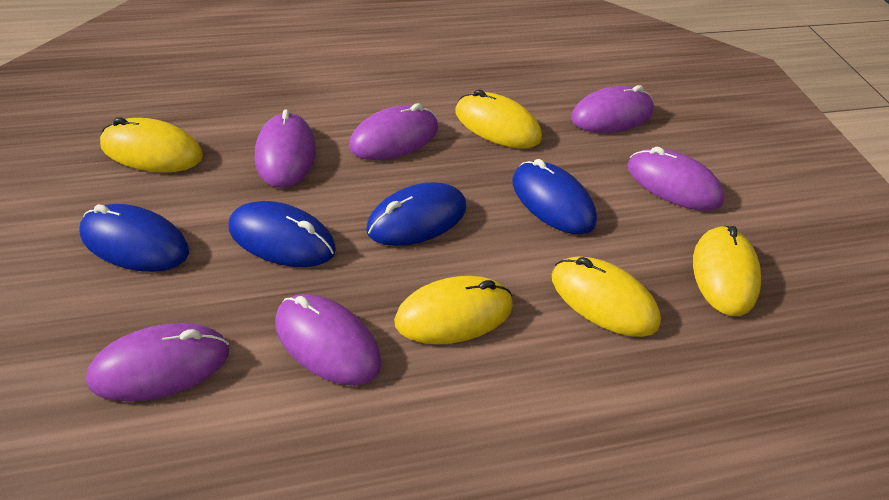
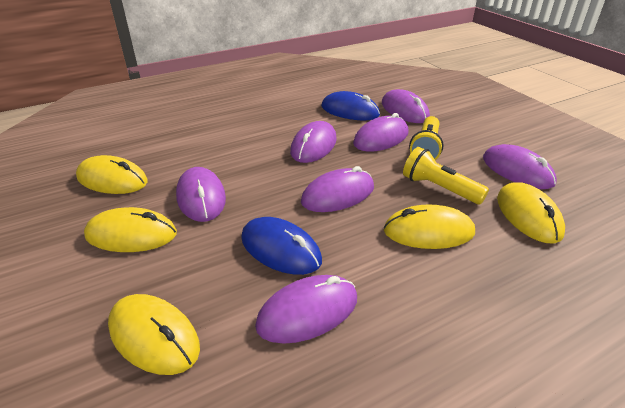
blue mouse: 4 -> 2
purple mouse: 6 -> 7
yellow flashlight: 0 -> 2

